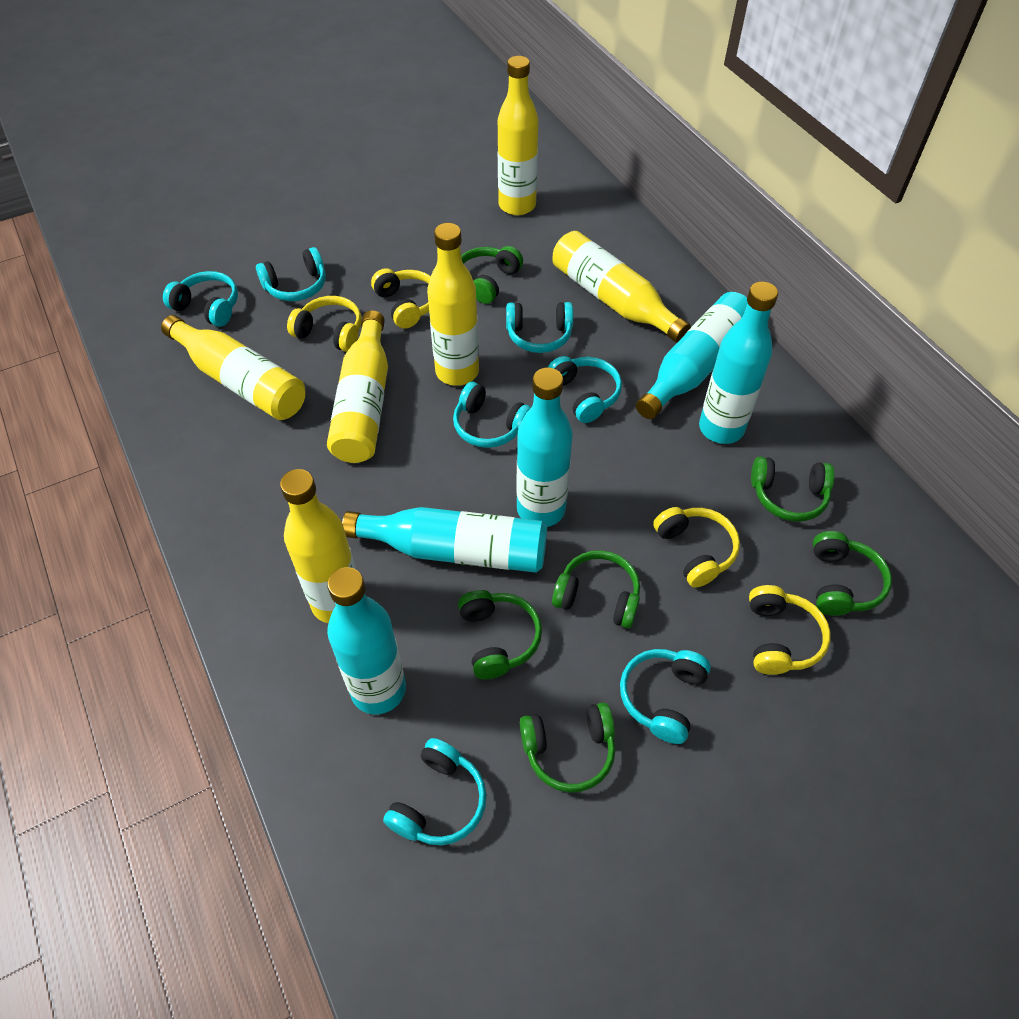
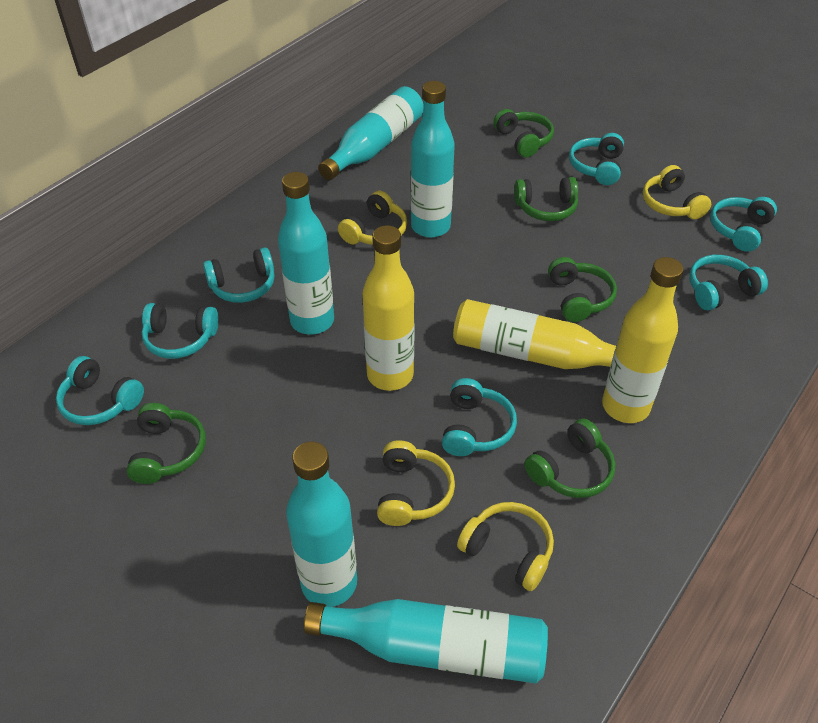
green headphones: 6 -> 5
yellow bottle: 6 -> 3

